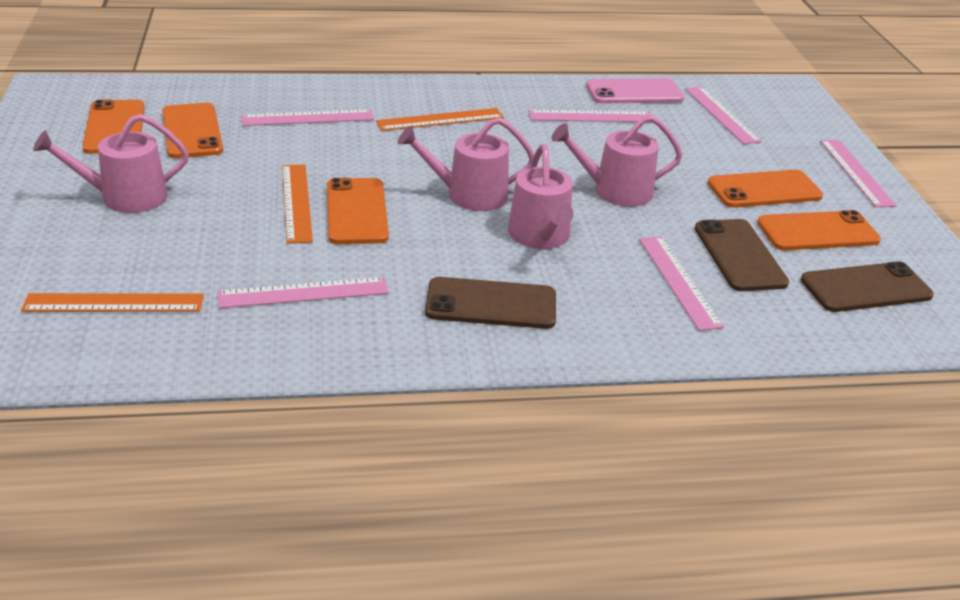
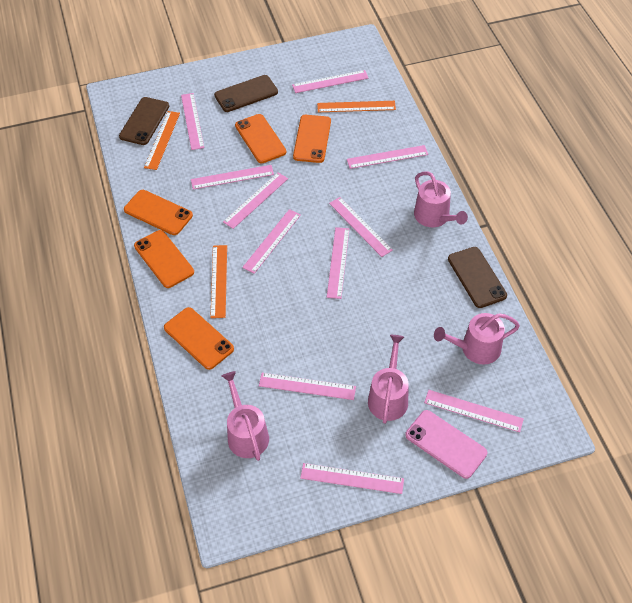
pink ruler: 6 -> 11

